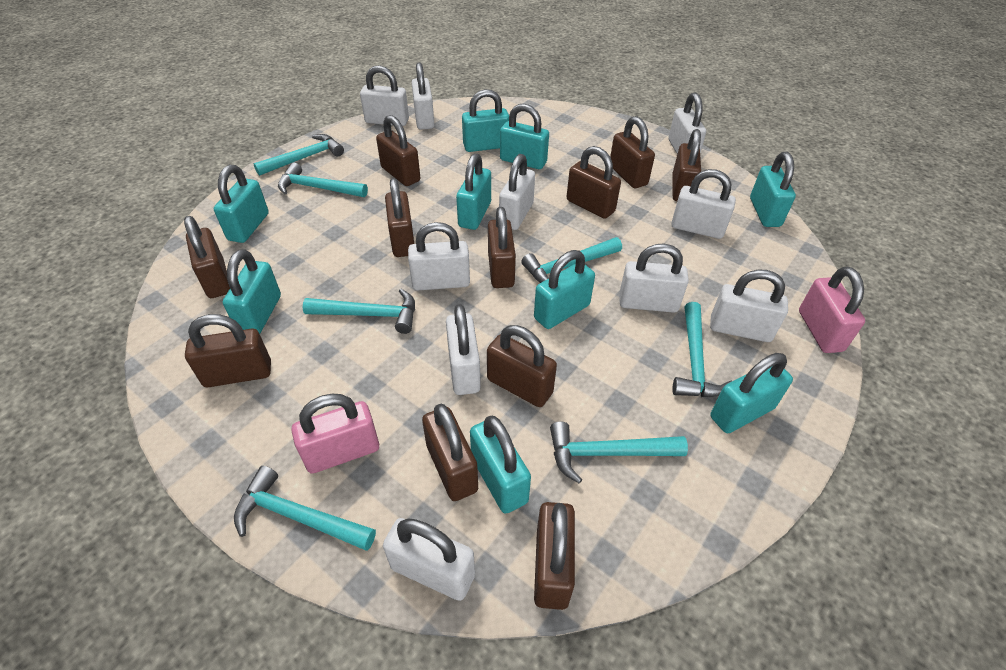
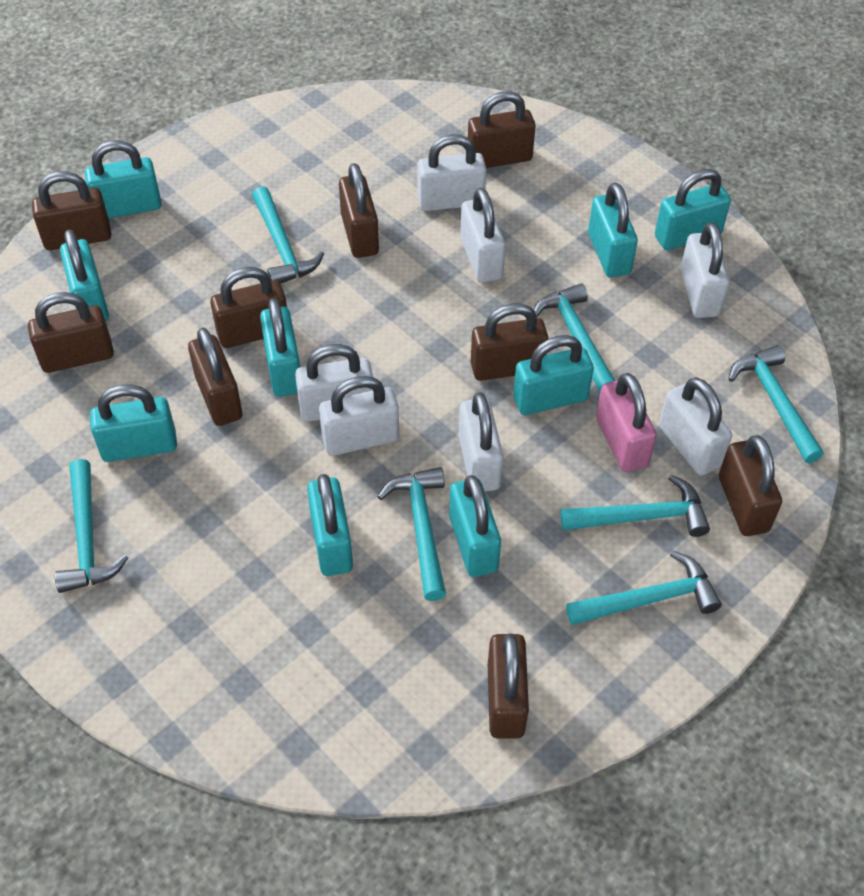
brown padlock: 11 -> 9
pink padlock: 2 -> 1
white padlock: 10 -> 7

